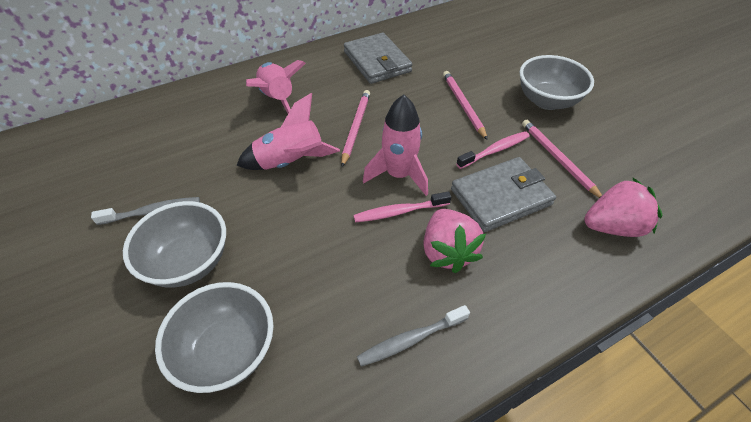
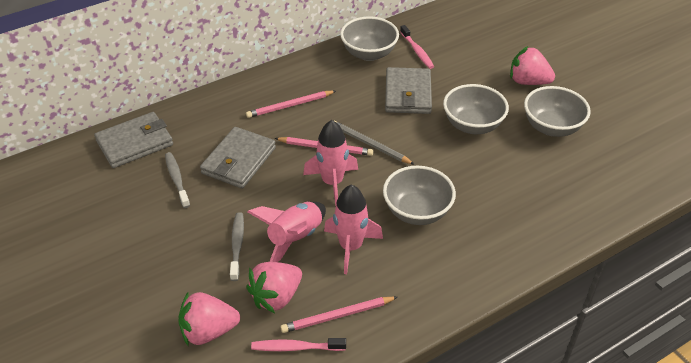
grey bowl: 3 -> 4
grey pencil: 0 -> 1
grey wallet: 2 -> 3
pink strawberry: 2 -> 3

